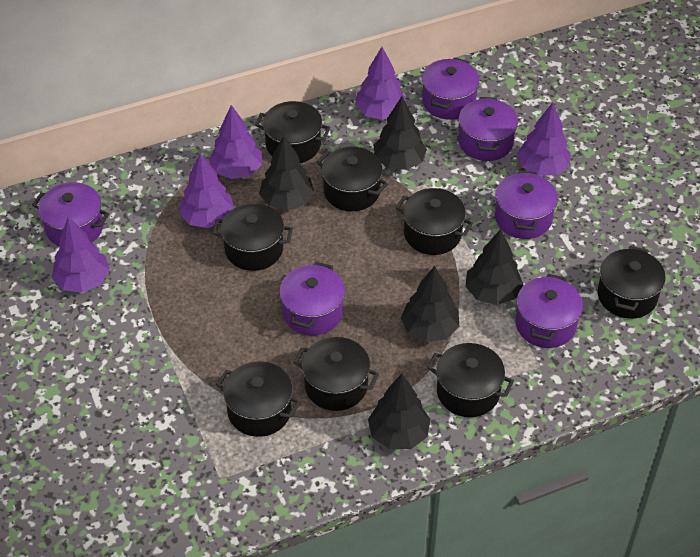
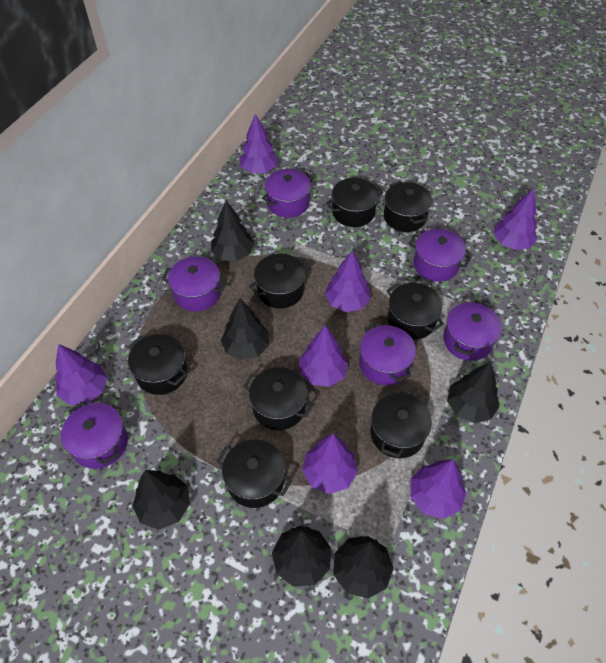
black tree: 5 -> 6
purple tree: 5 -> 7

